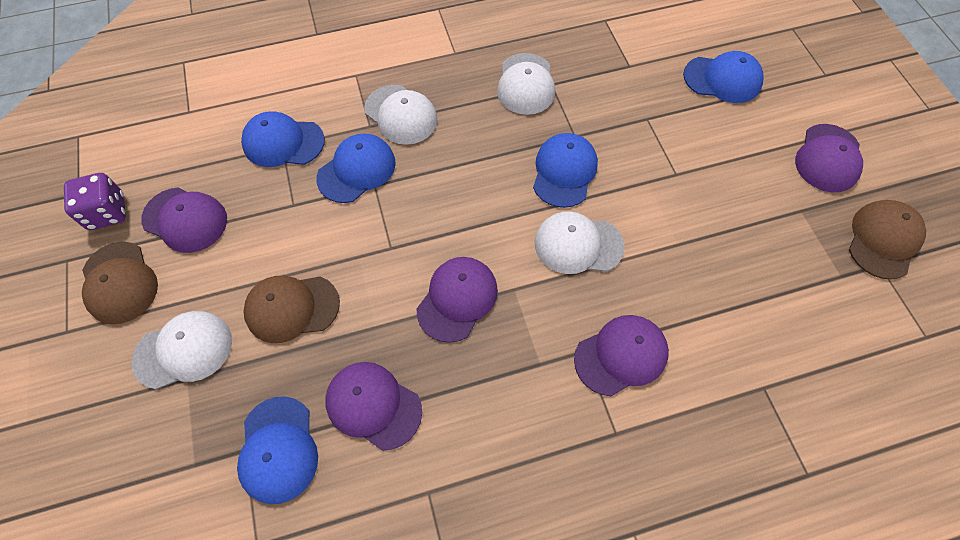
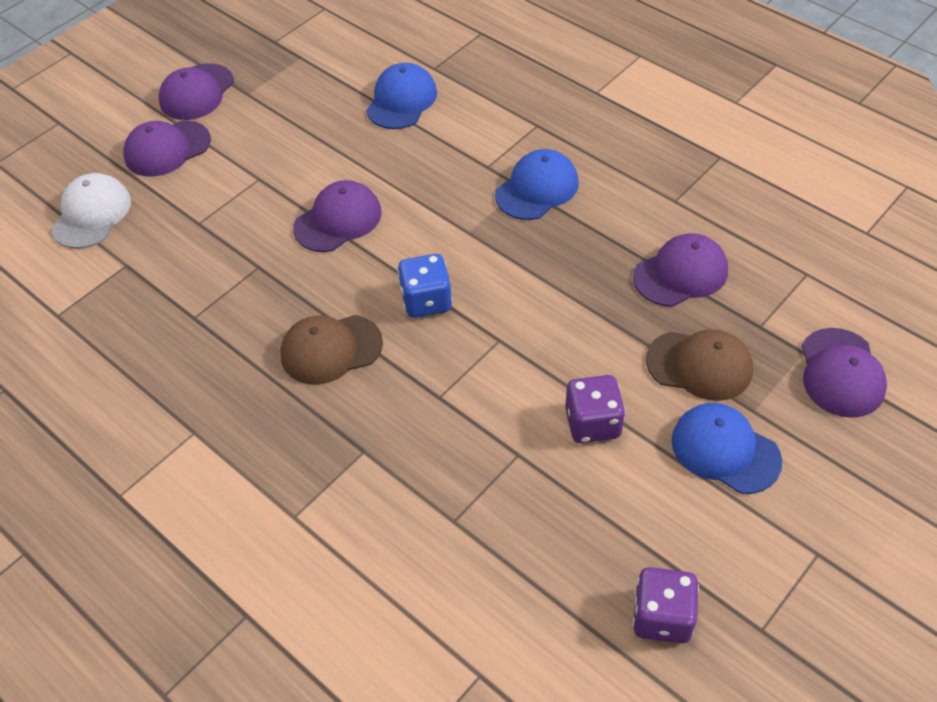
blue cap: 5 -> 3
blue dice: 0 -> 1
brown cap: 3 -> 2
purple dice: 1 -> 2
white cap: 4 -> 1

